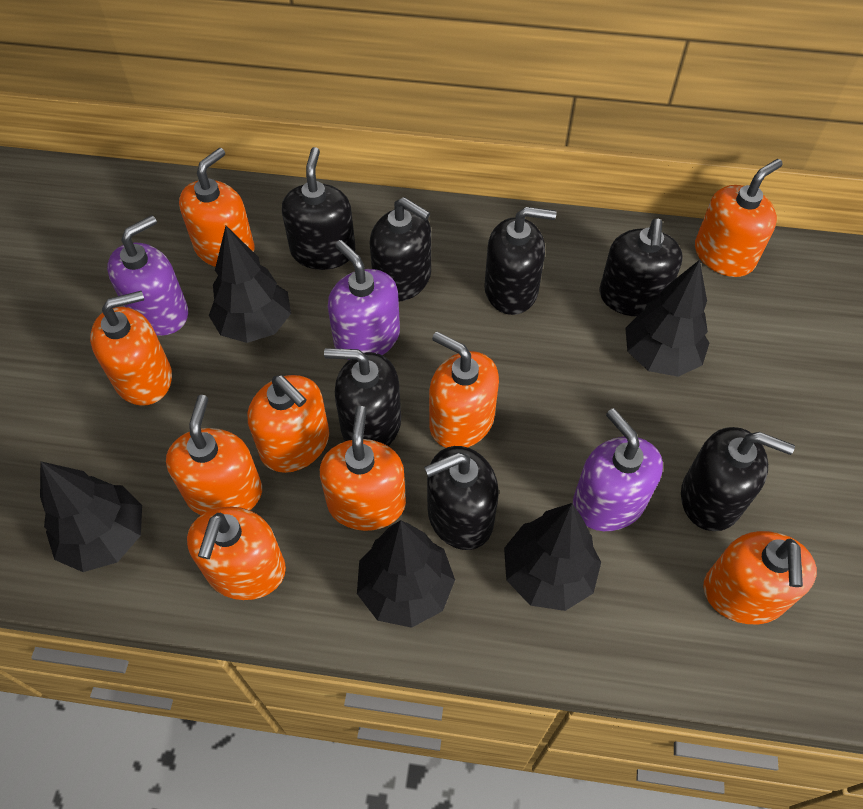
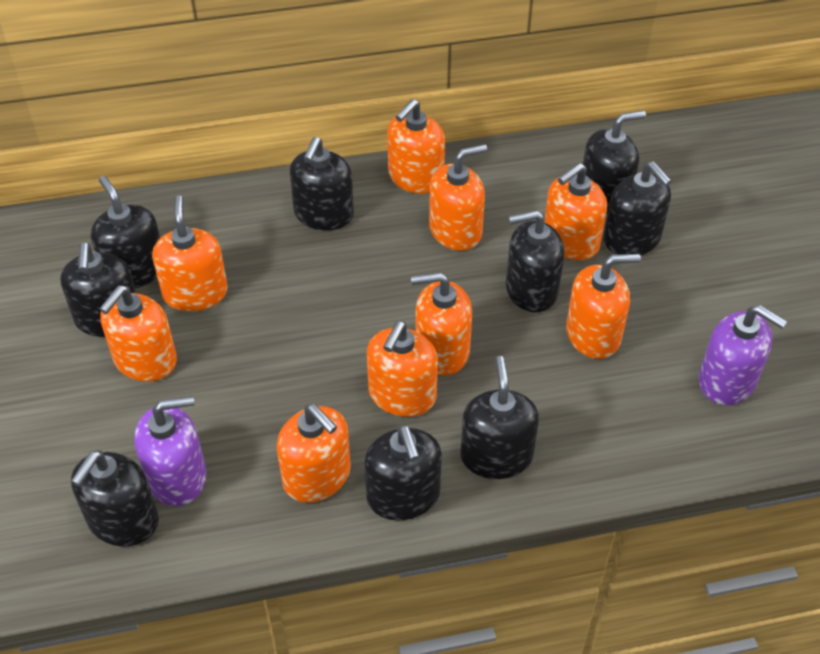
black soap dispenser: 7 -> 9
black tree: 5 -> 0
purple soap dispenser: 3 -> 2

